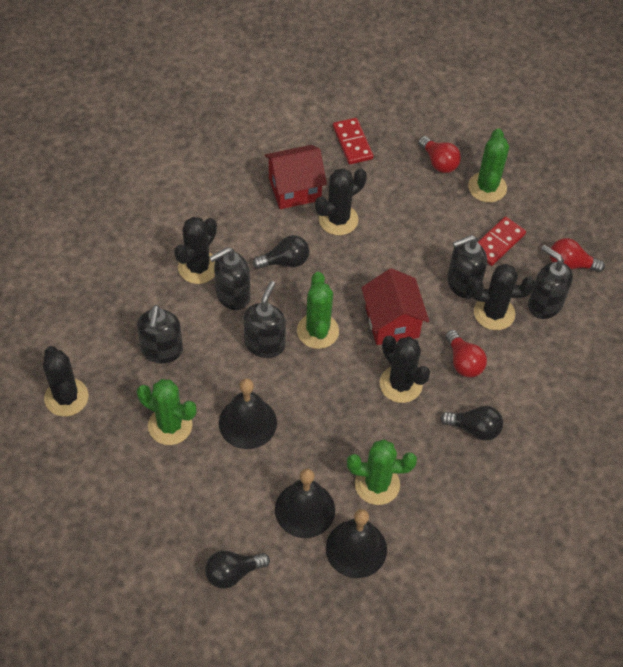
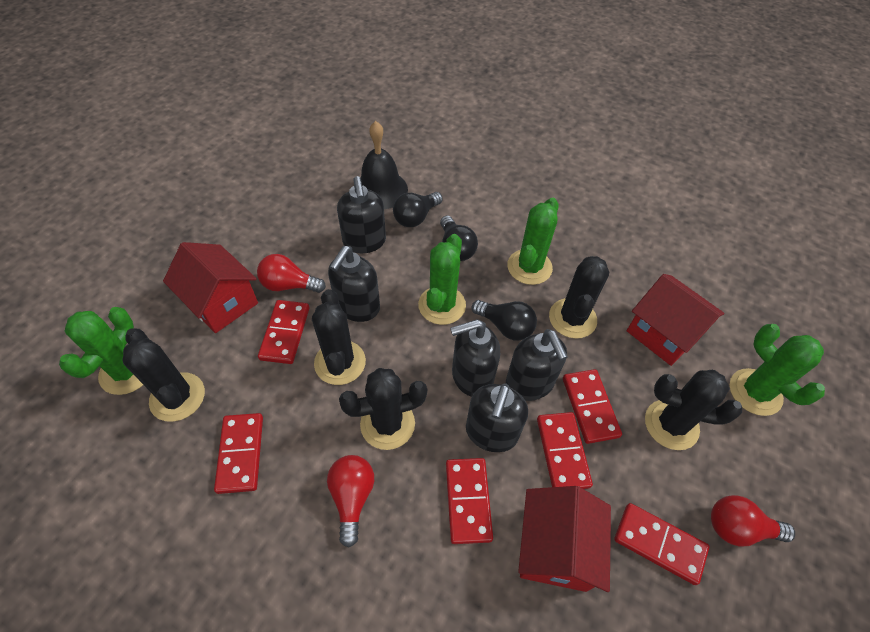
black bell: 3 -> 1
red domino: 2 -> 6
red house: 2 -> 3

